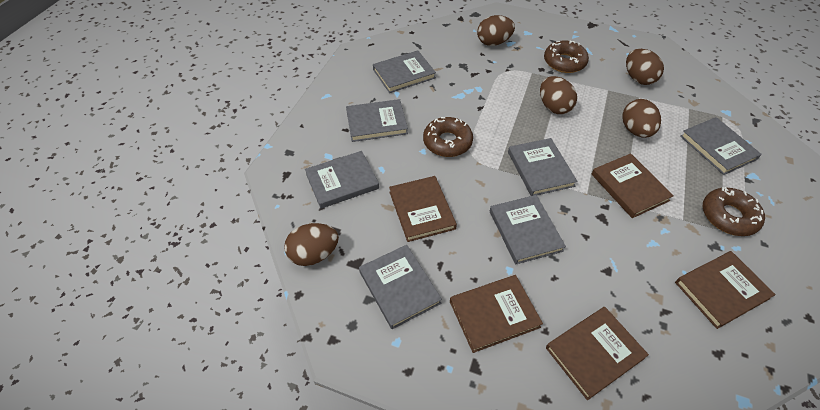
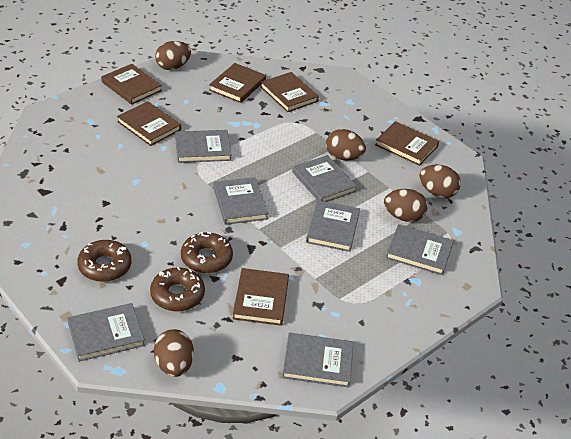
brown book: 5 -> 6

